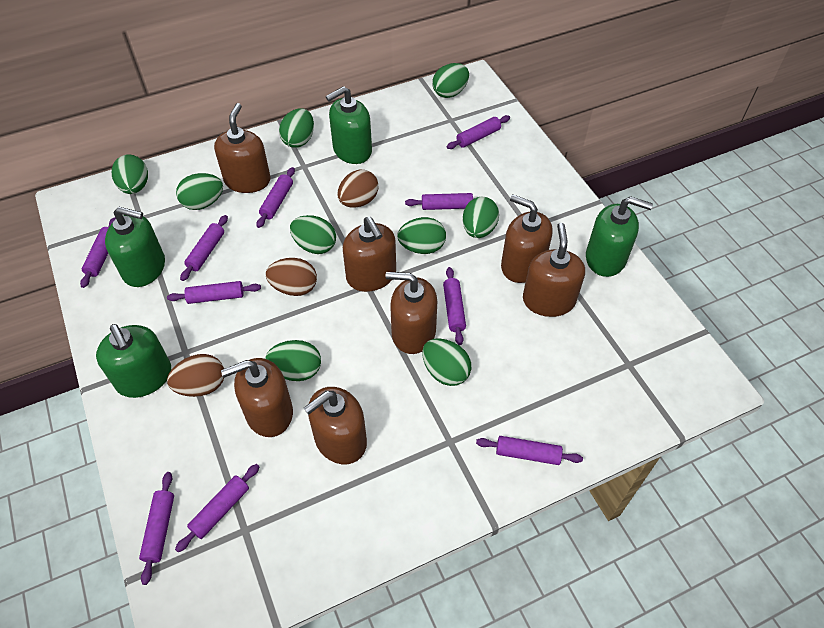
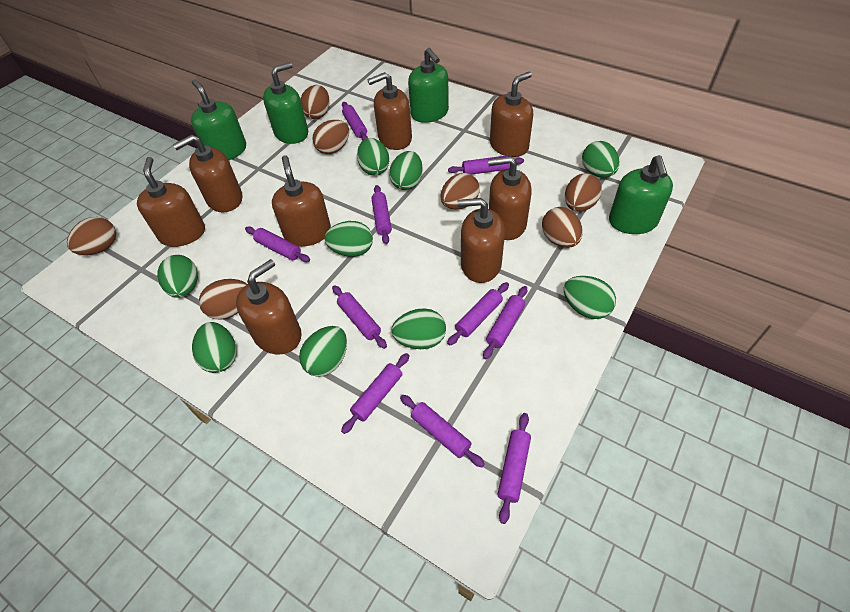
brown egg: 3 -> 7
brown soap dispenser: 7 -> 8

